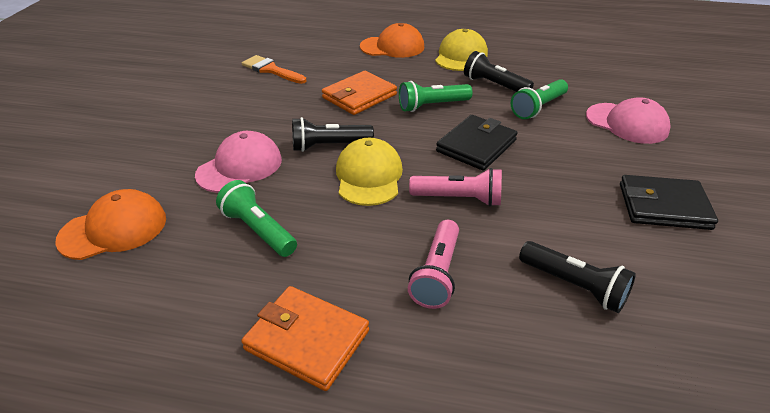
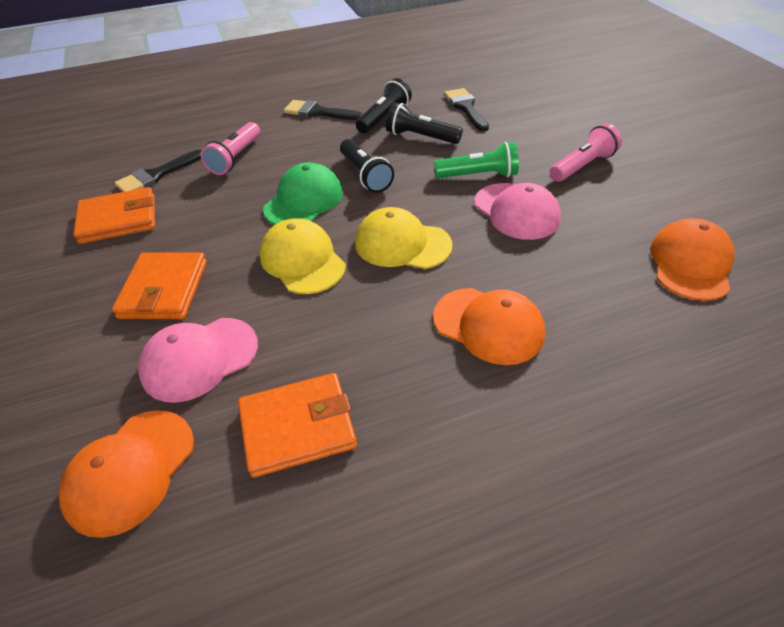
black brush: 0 -> 3
black wallet: 2 -> 0
green cap: 0 -> 1
green flashlight: 3 -> 1
orange brush: 1 -> 0
orange cap: 2 -> 3
orange wallet: 2 -> 3

